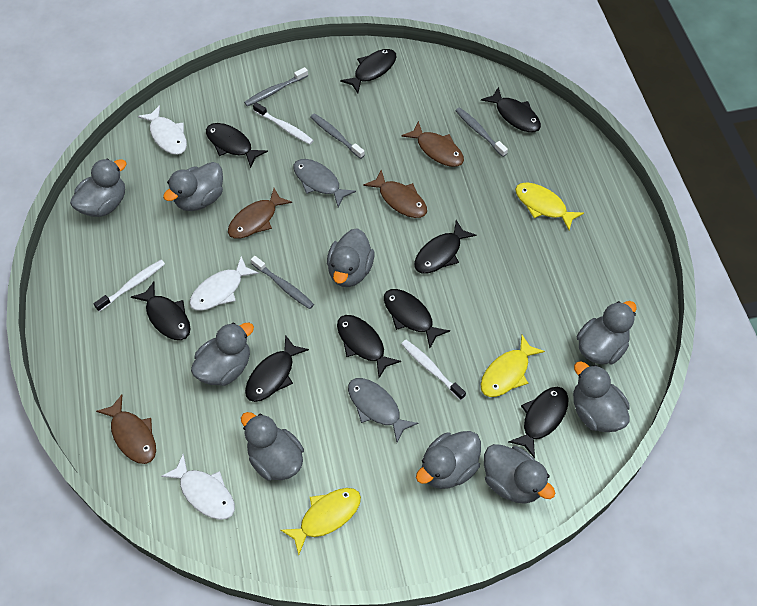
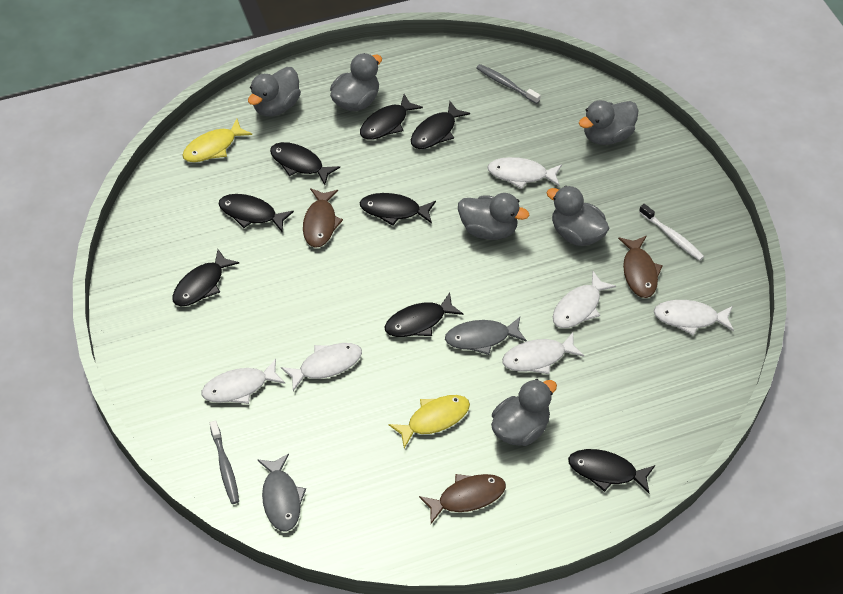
black fish: 9 -> 8
brown fish: 4 -> 3
grey duck: 9 -> 6
grey toothbrush: 4 -> 2
white fish: 3 -> 6
white toothbrush: 3 -> 1
yellow fish: 3 -> 2

